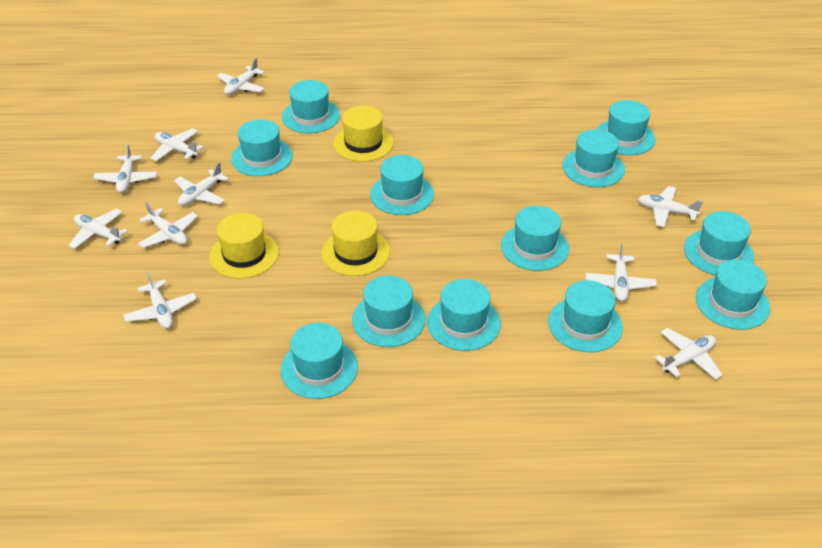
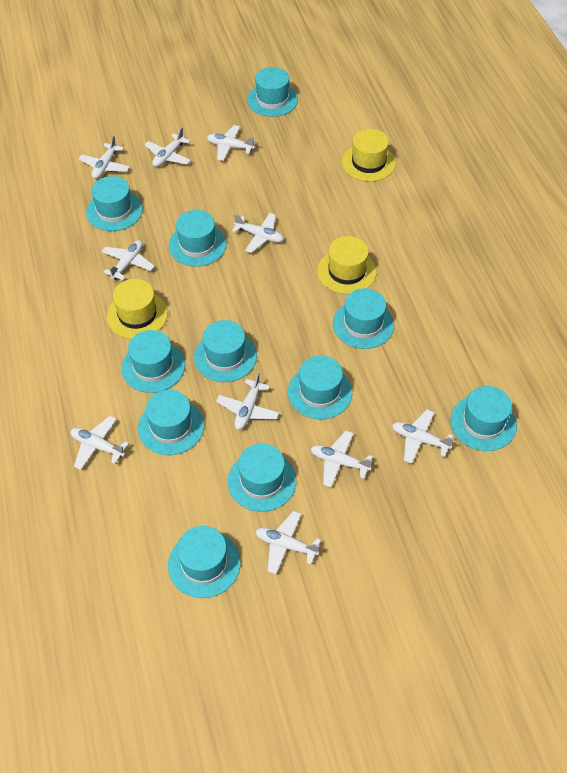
turquoise hat: 12 -> 11

